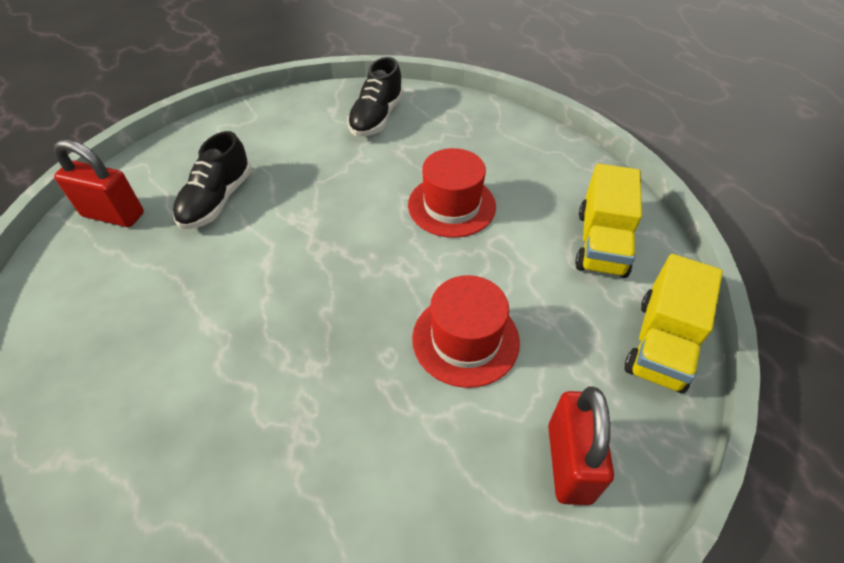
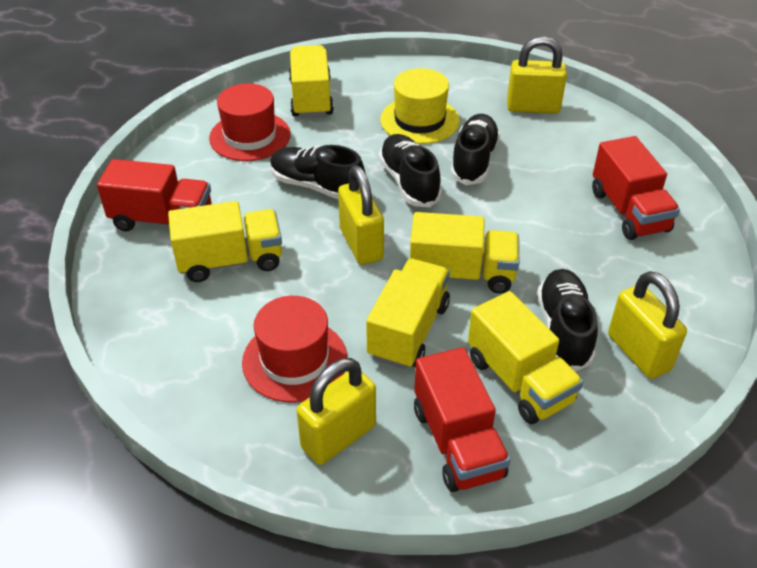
black shoe: 2 -> 4
red padlock: 2 -> 0
red truck: 0 -> 3
yellow hat: 0 -> 1
yellow padlock: 0 -> 4
yellow truck: 2 -> 5

